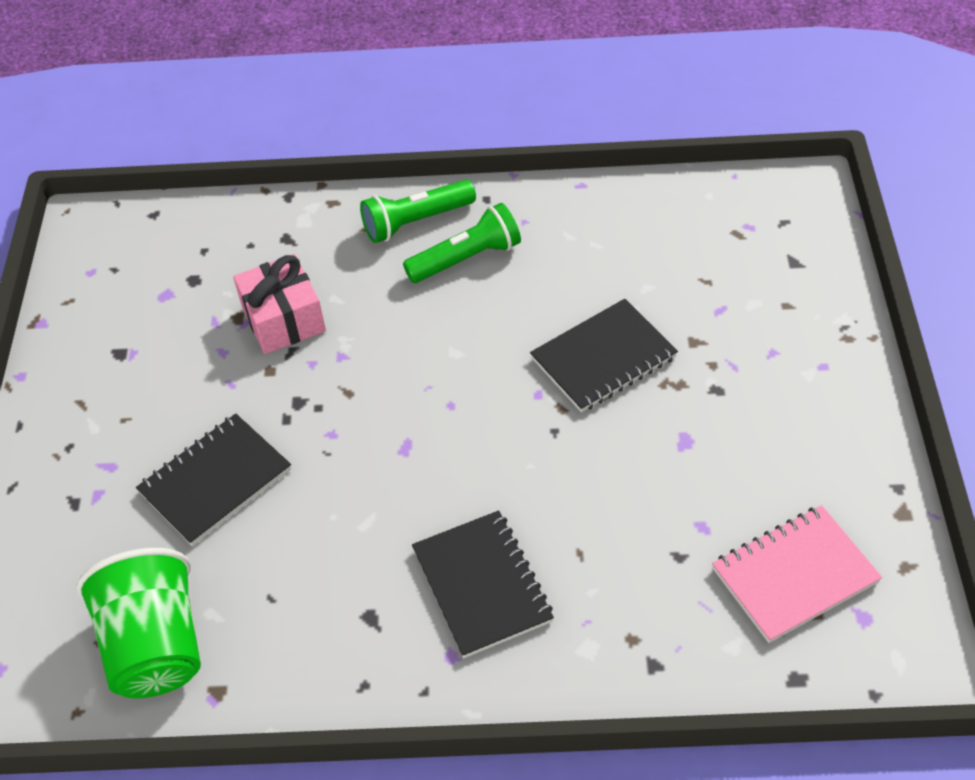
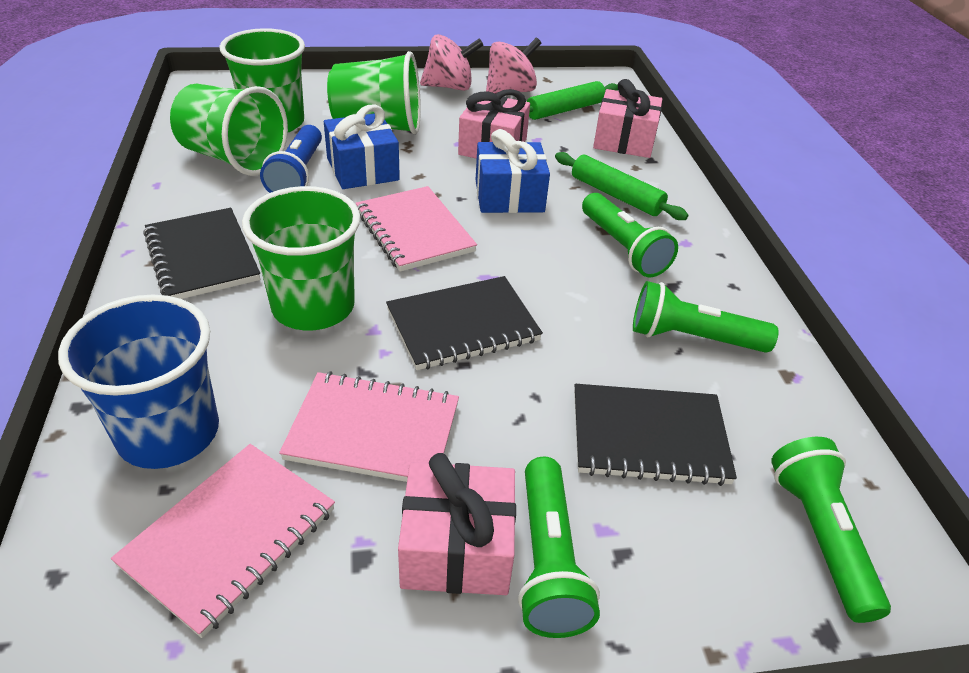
blue cup: 0 -> 1
blue flashlight: 0 -> 1
blue gift: 0 -> 2
green cup: 1 -> 4
green flashlight: 2 -> 4
green rolling pin: 0 -> 2
pink gift: 1 -> 3
pink notebook: 1 -> 3
pink spinning top: 0 -> 2

